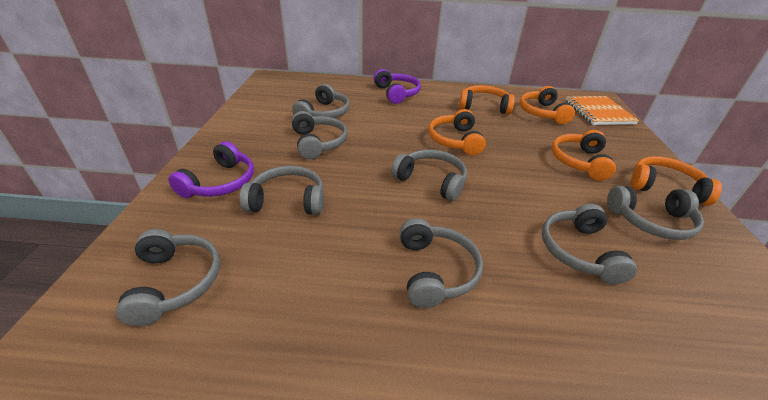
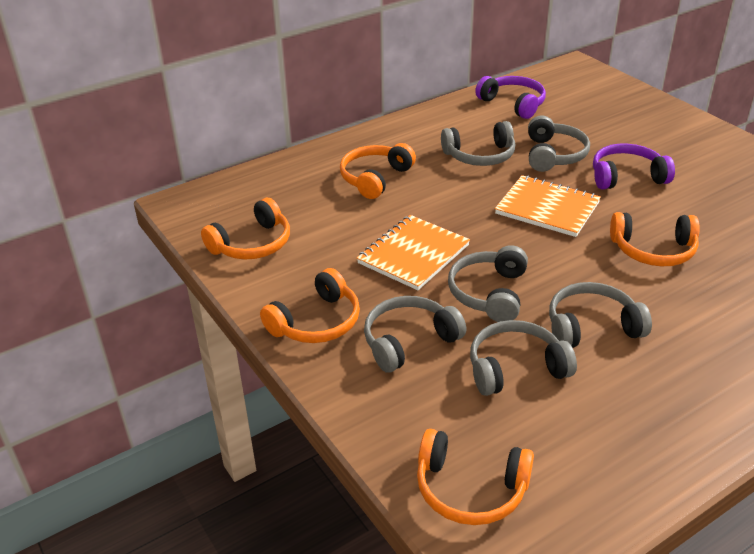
grey headphones: 8 -> 6
orange notebook: 1 -> 2

